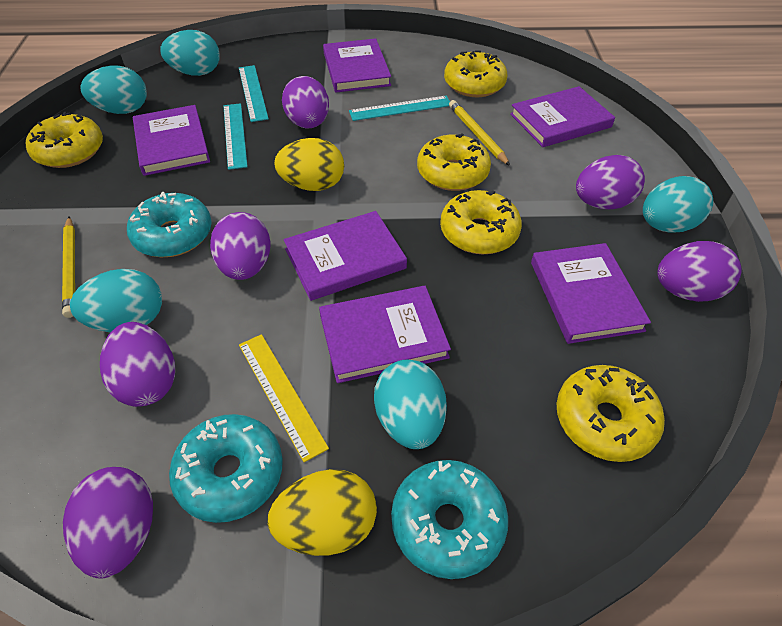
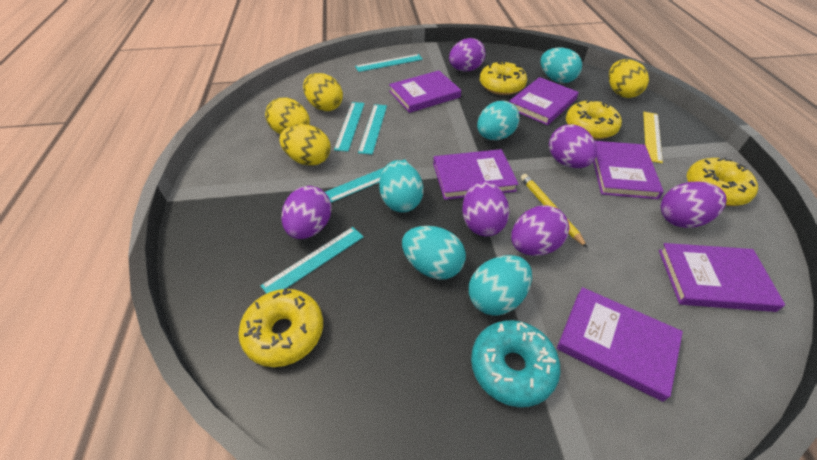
turquoise donut: 3 -> 1
turquoise ruler: 3 -> 5
yellow donut: 5 -> 4
yellow egg: 2 -> 4
yellow pencil: 2 -> 1

